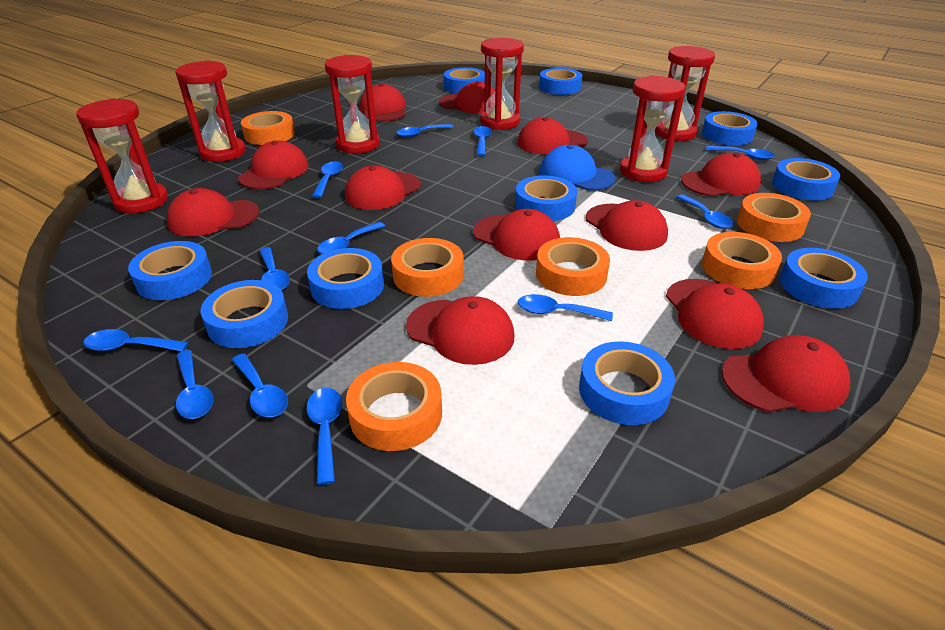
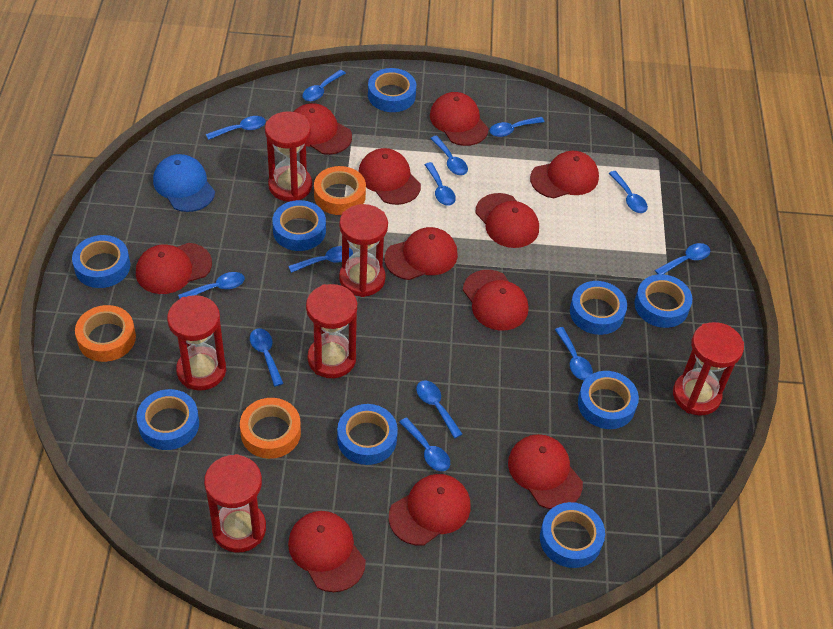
blue spoon: 12 -> 13
blue tape: 10 -> 9
orange tape: 6 -> 3
red cap: 12 -> 11

